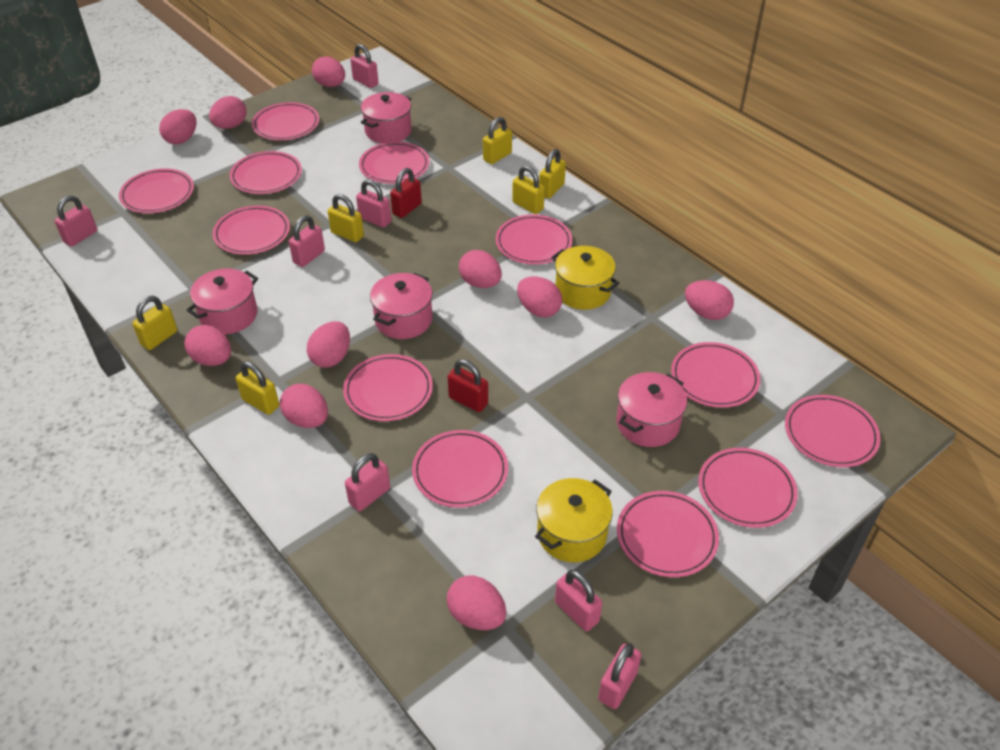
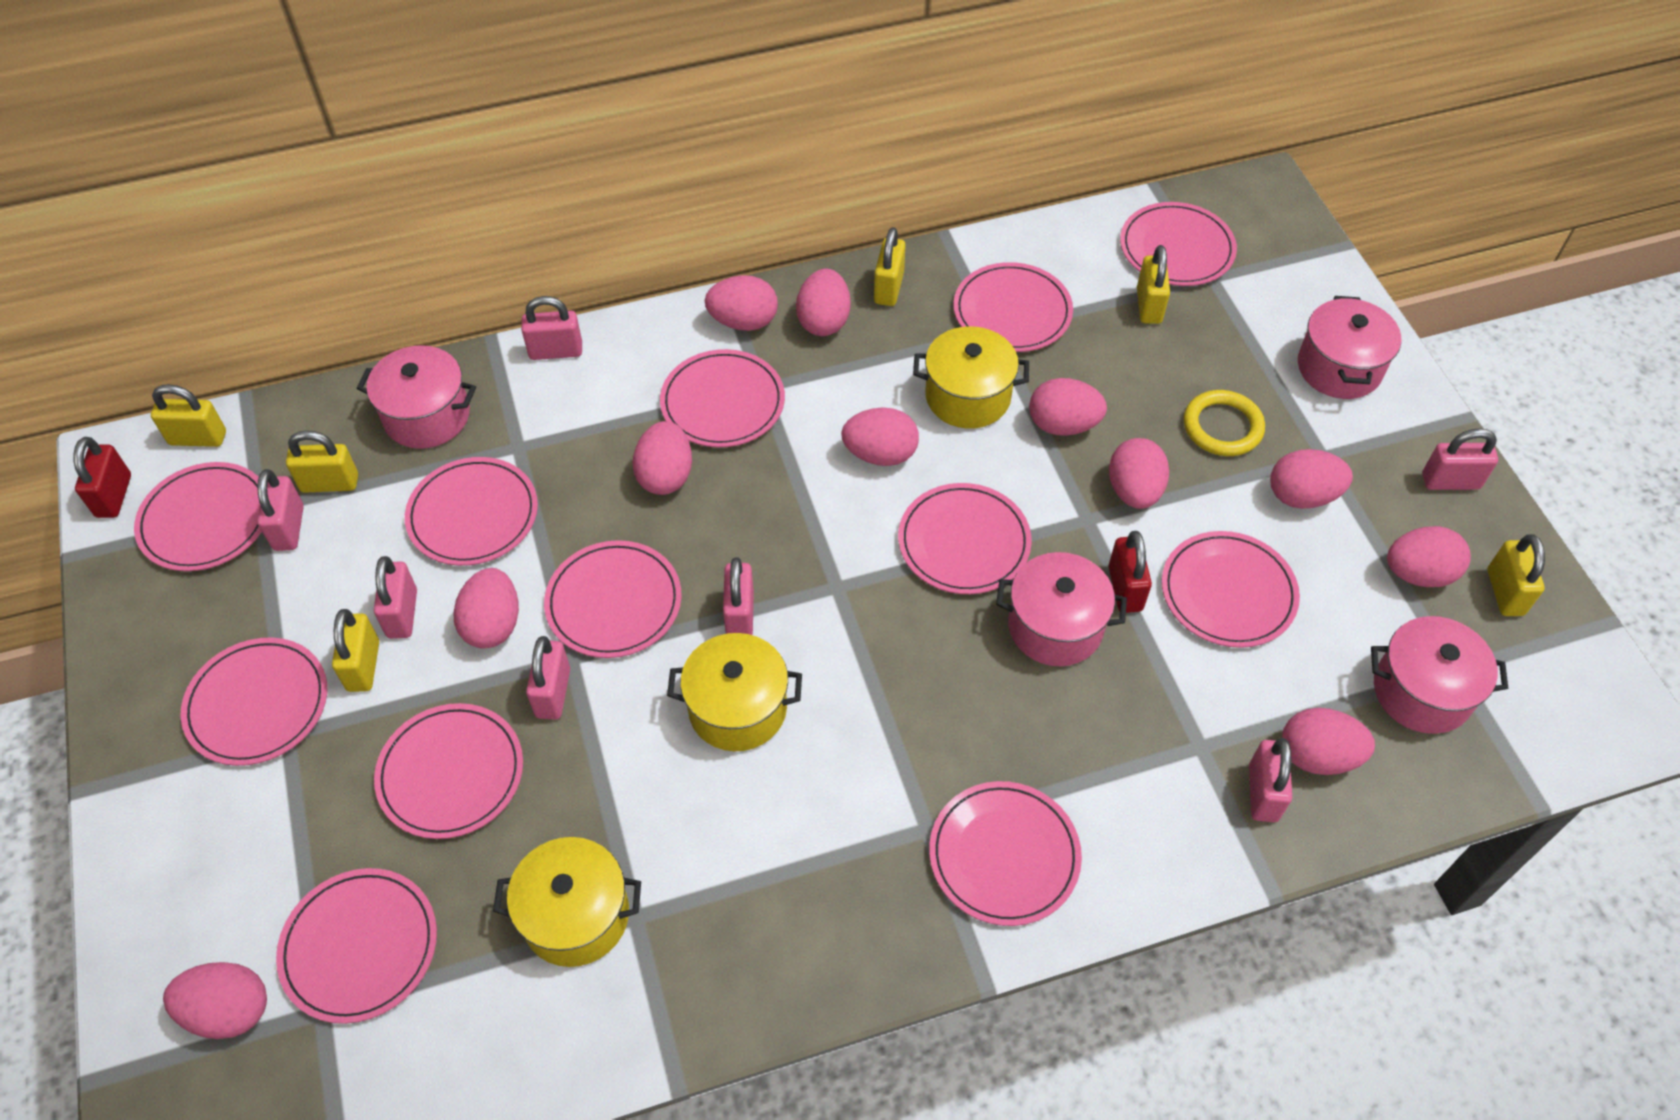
pink egg: 10 -> 11
yellow pot: 2 -> 3
yellow ring: 0 -> 1

